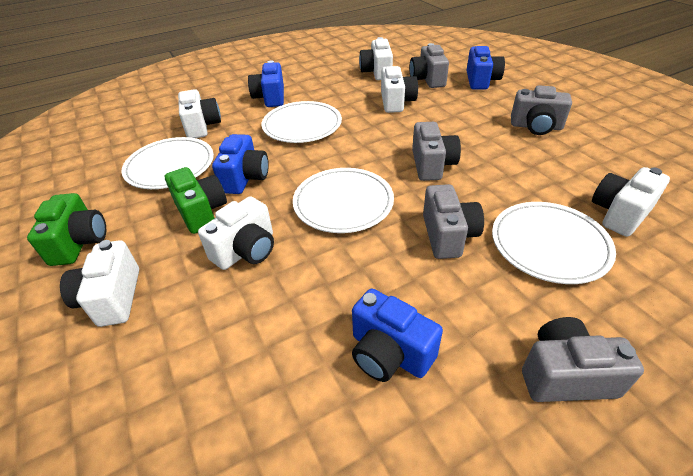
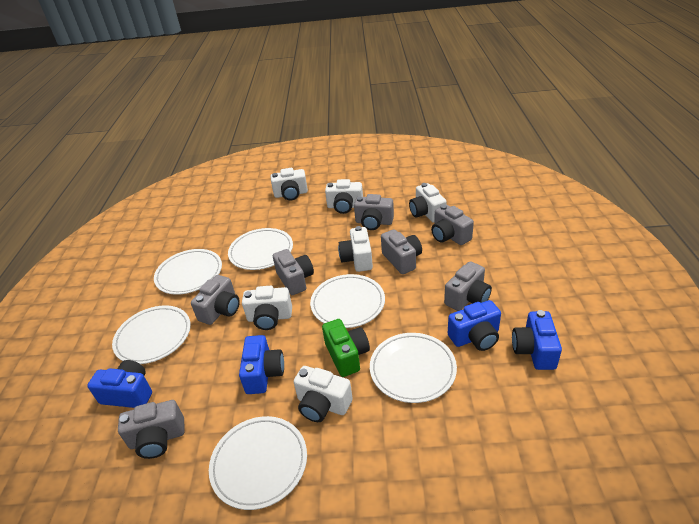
green camera: 2 -> 1
grey camera: 5 -> 7
white plate: 4 -> 6

